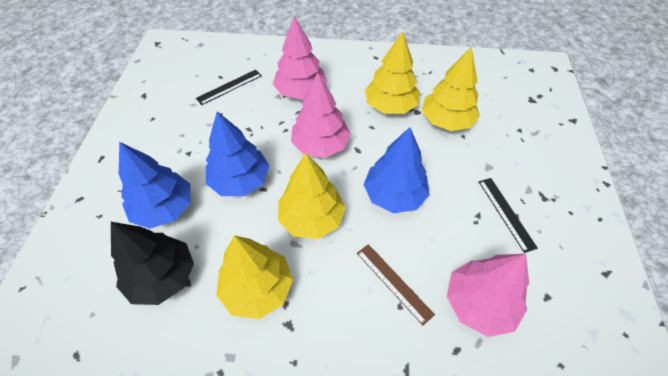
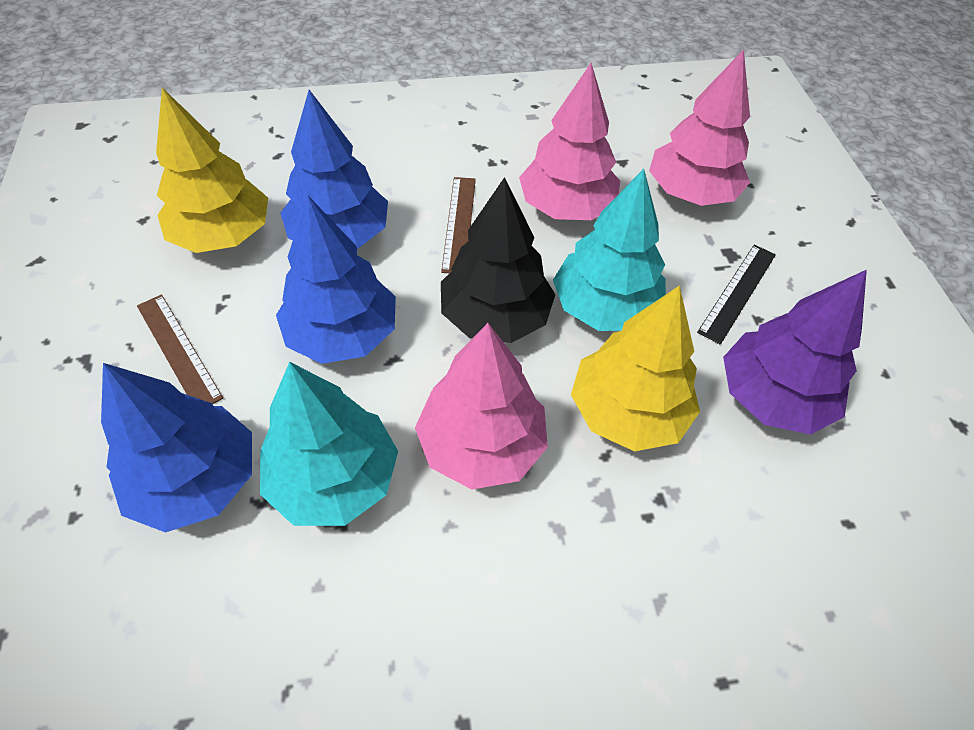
black ruler: 2 -> 1
brown ruler: 1 -> 2
purple tree: 0 -> 1
turquoise tree: 0 -> 2
yellow tree: 4 -> 2

